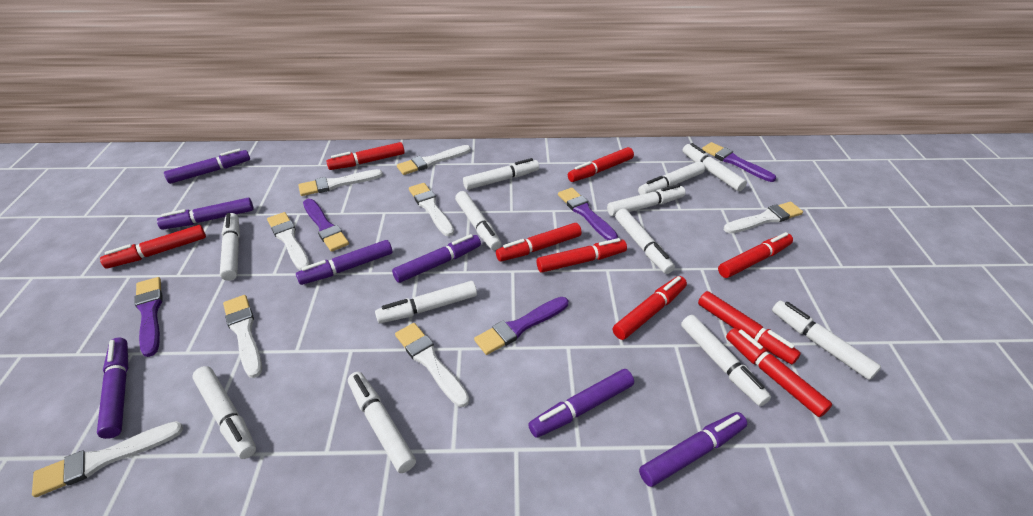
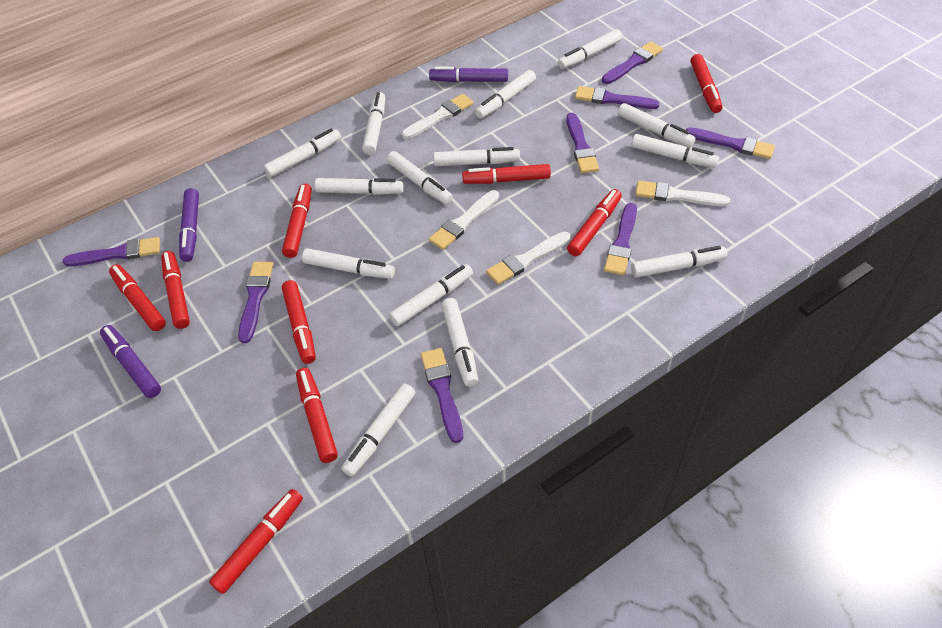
purple brush: 5 -> 8
purple marker: 7 -> 3
white brush: 8 -> 4
white marker: 12 -> 14

